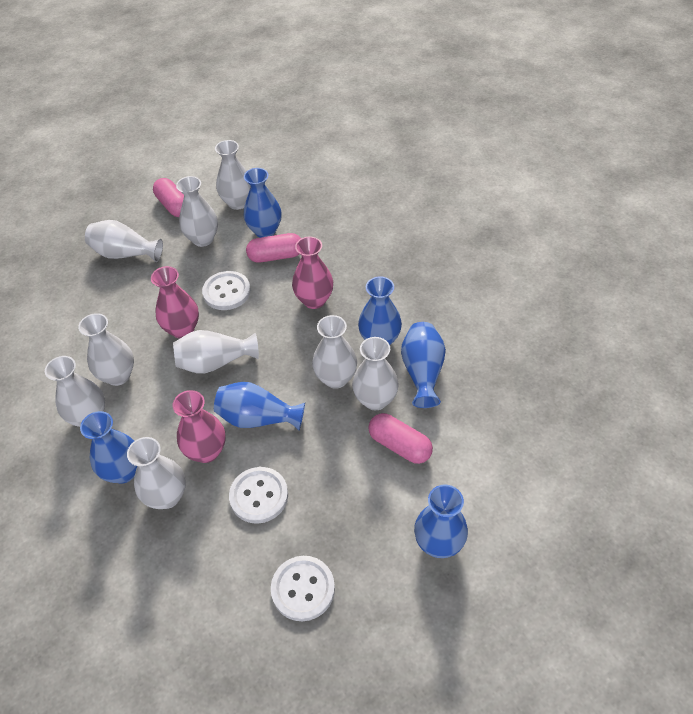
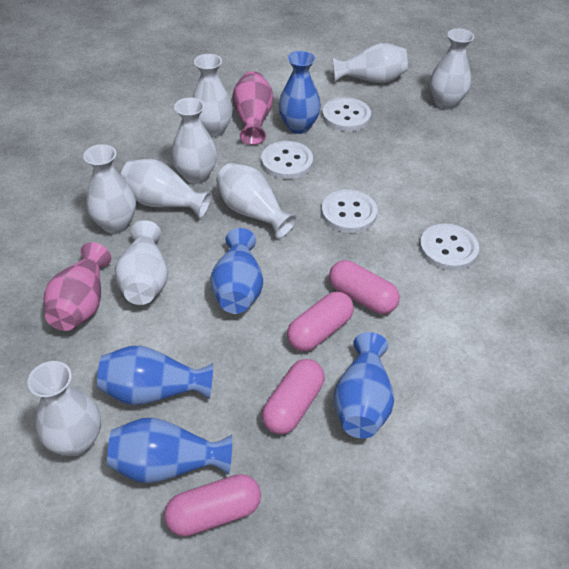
blue vase: 6 -> 5
pink capsule: 3 -> 4
pink vase: 3 -> 2
white button: 3 -> 4

